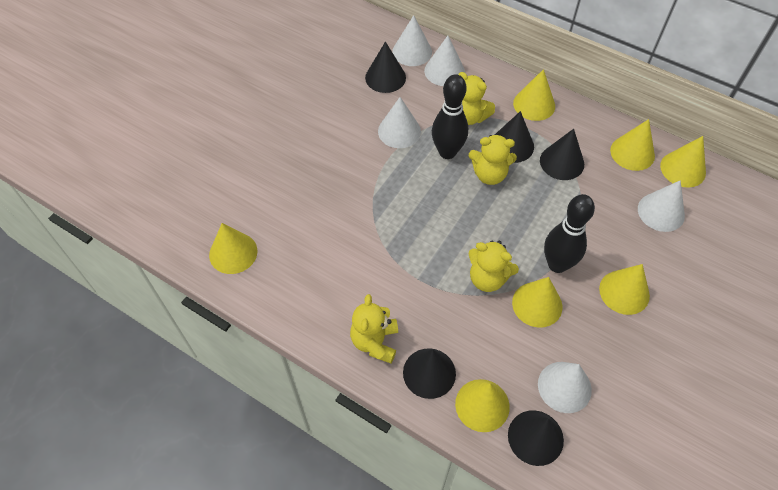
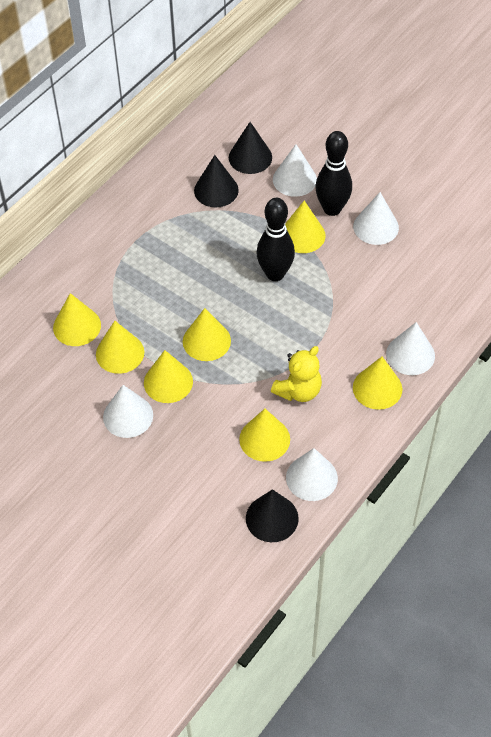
black cone: 5 -> 3
yellow teddy bear: 4 -> 1

